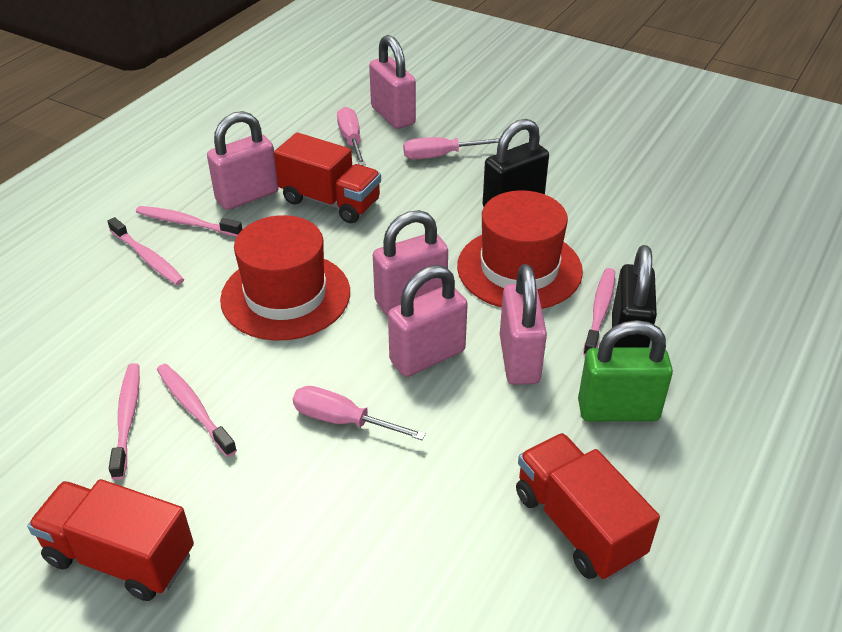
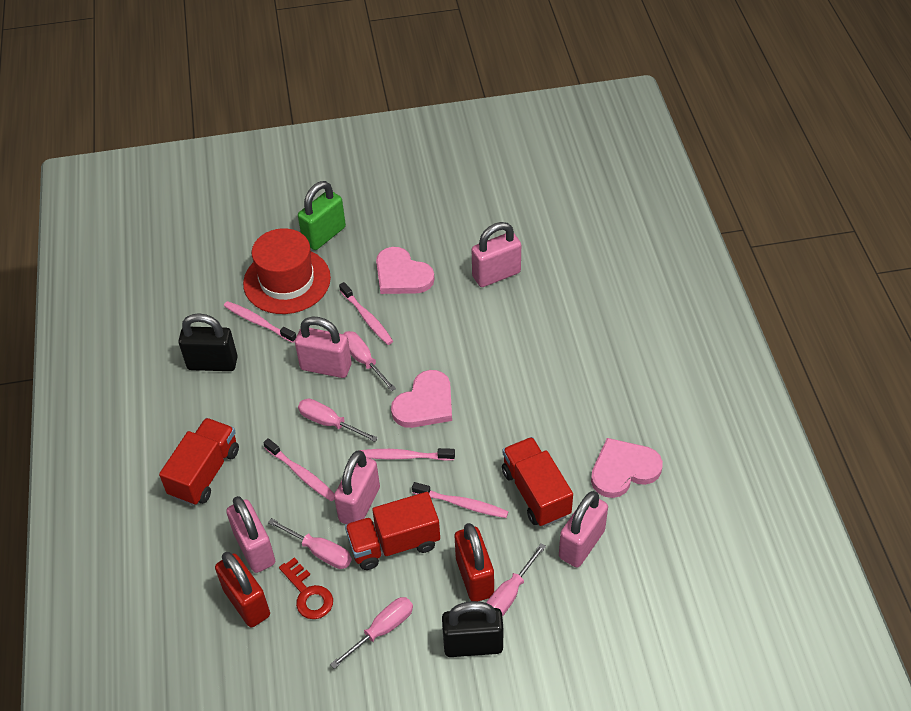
pink heart: 0 -> 3
pink screwdriver: 3 -> 5
red hat: 2 -> 1
red key: 0 -> 1
red padlock: 0 -> 2

